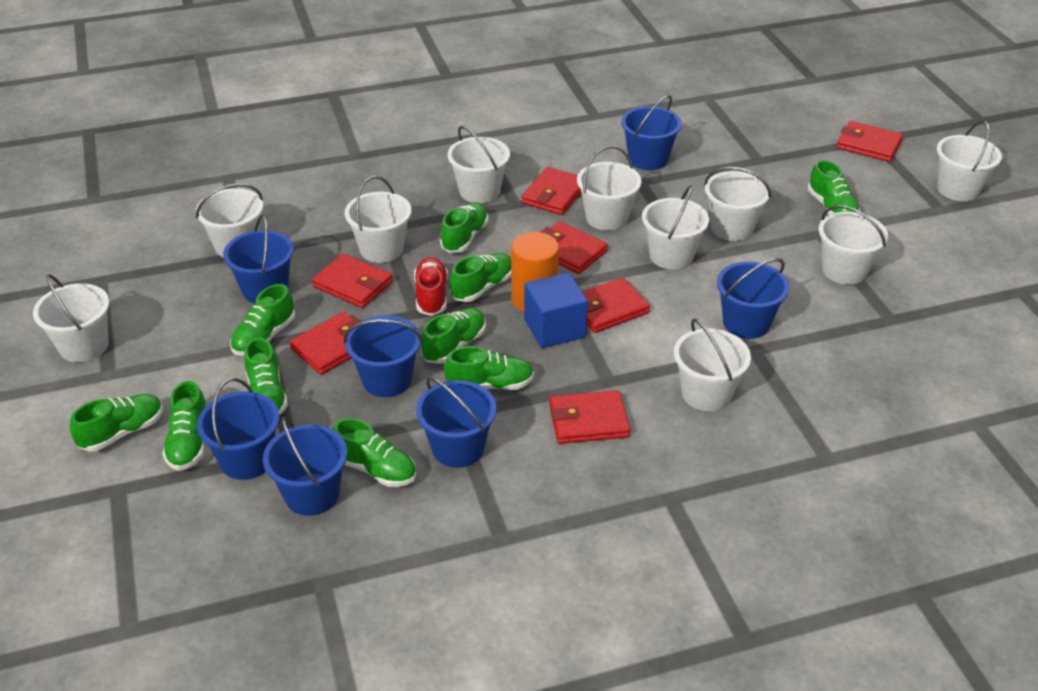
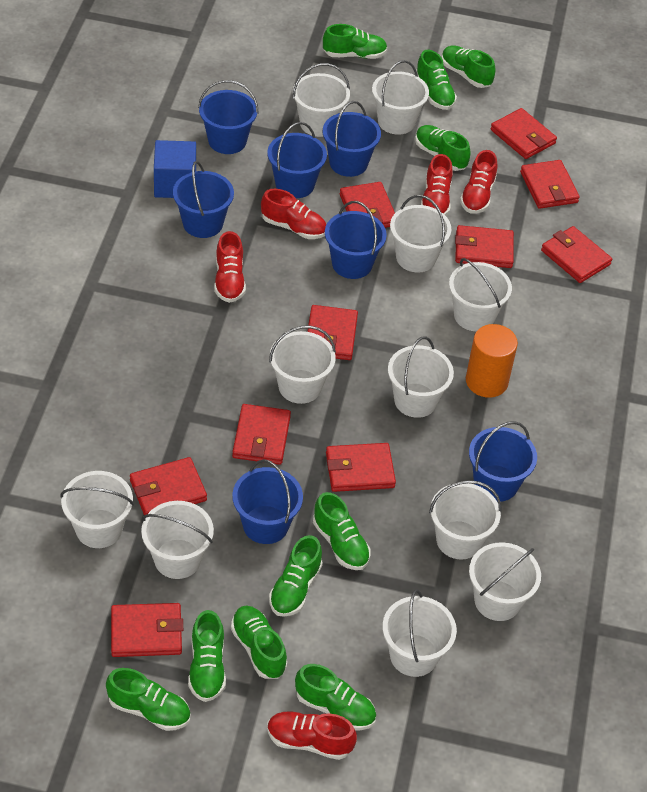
red shoe: 1 -> 5
red wallet: 7 -> 10
white bucket: 10 -> 11

